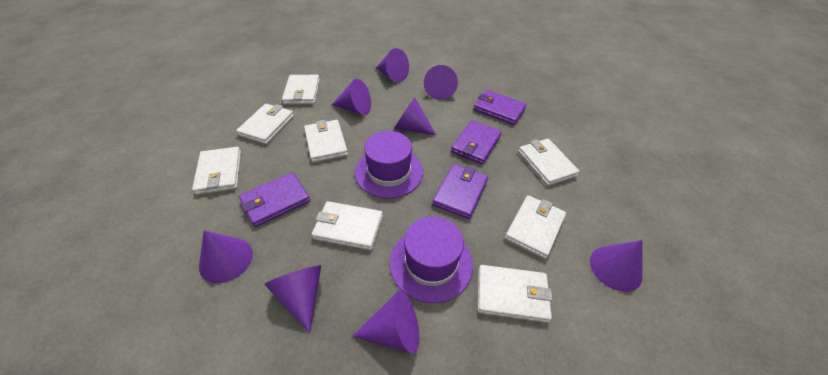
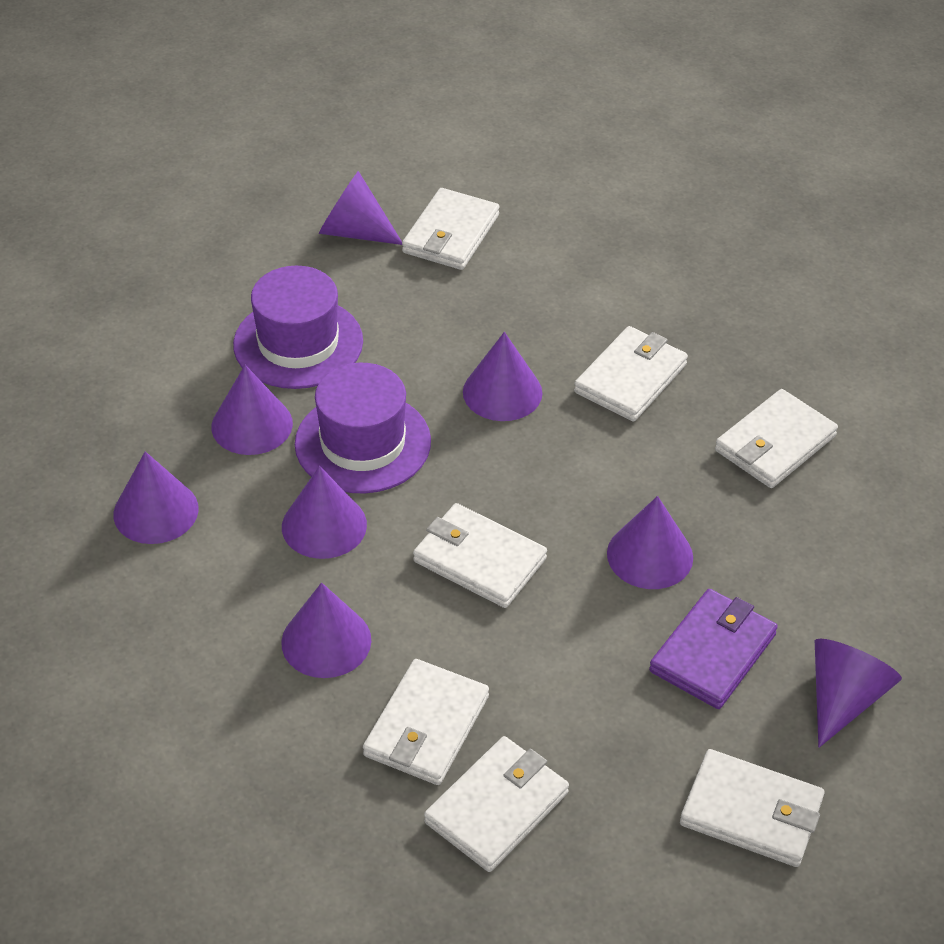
purple wallet: 4 -> 1
white wallet: 8 -> 7

